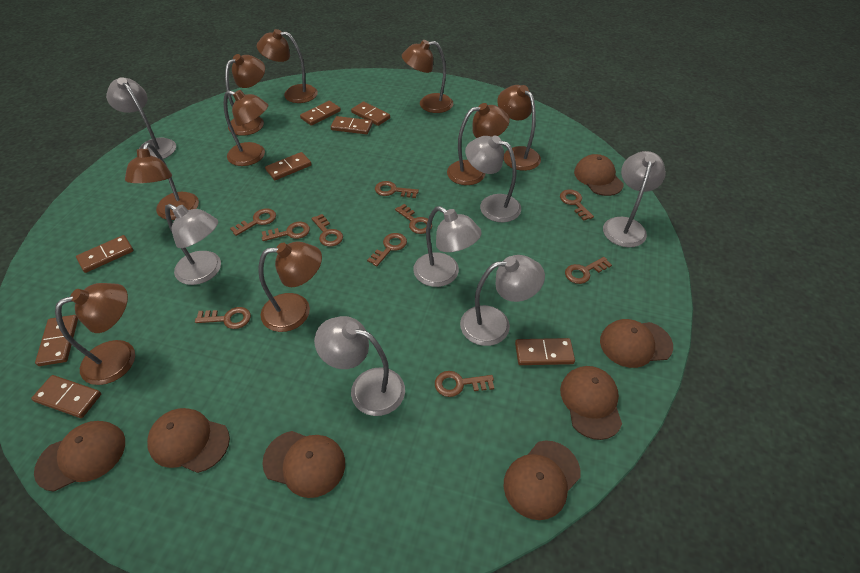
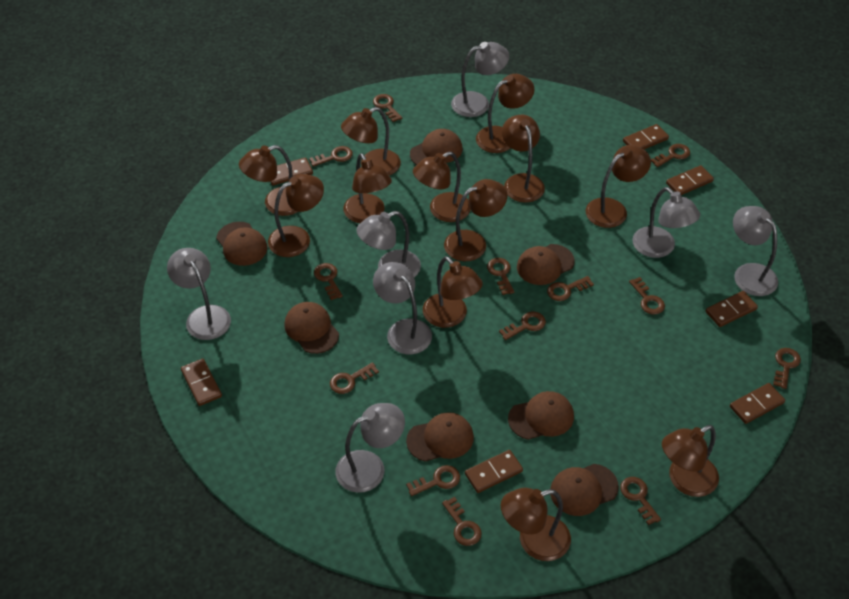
brown domino: 8 -> 7
brown key: 10 -> 13
brown lamp: 9 -> 12

